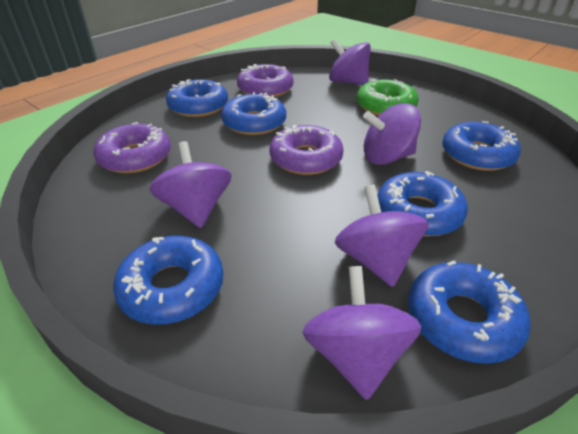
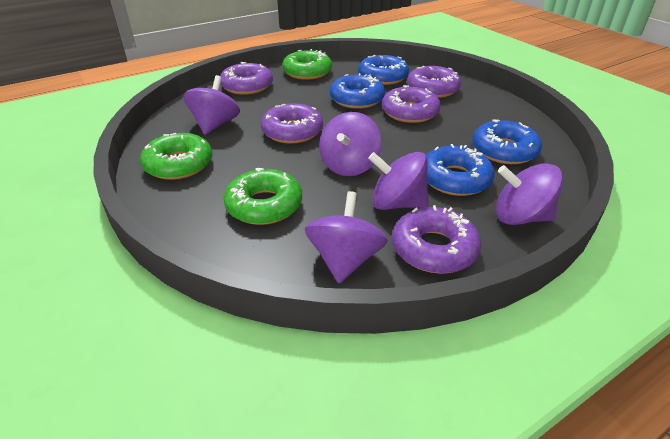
blue donut: 6 -> 4
green donut: 1 -> 3
purple donut: 3 -> 5

